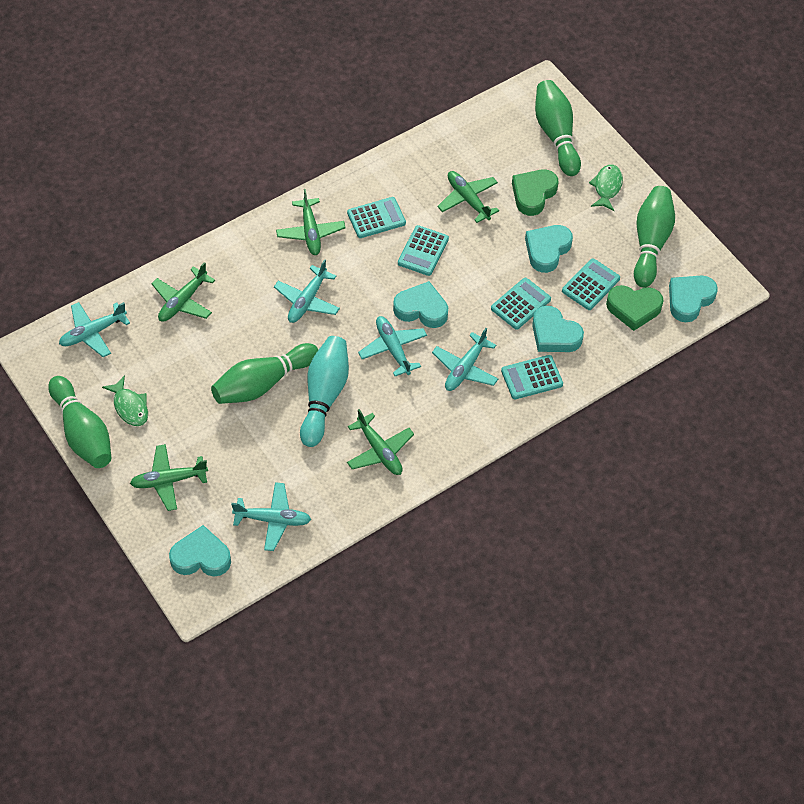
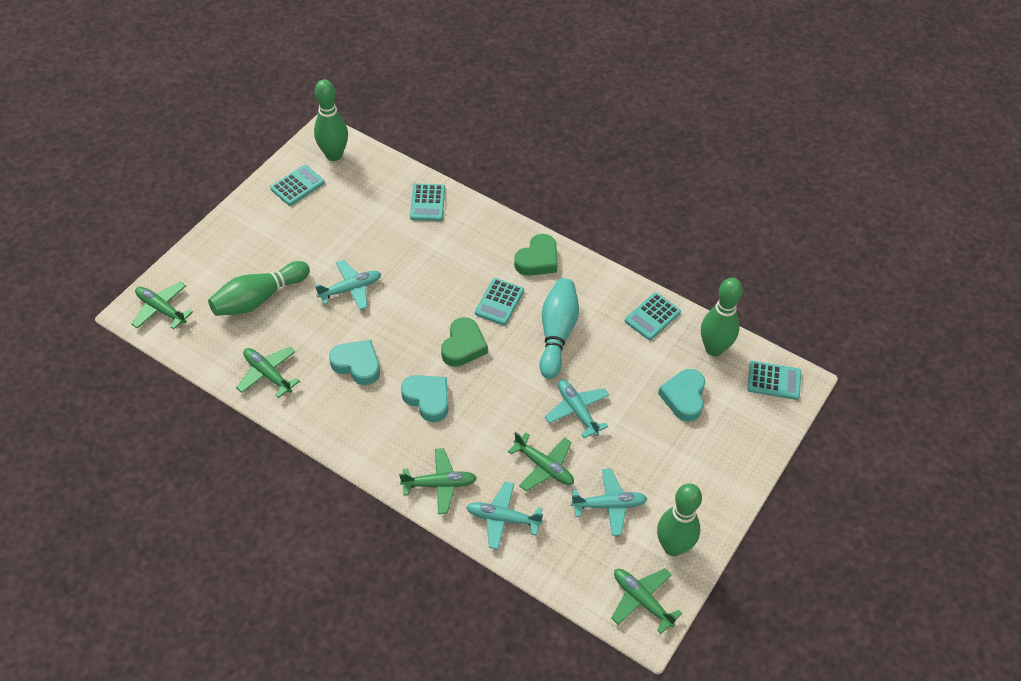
green fish: 2 -> 0
turquoise heart: 5 -> 3
turquoise plane: 5 -> 4

